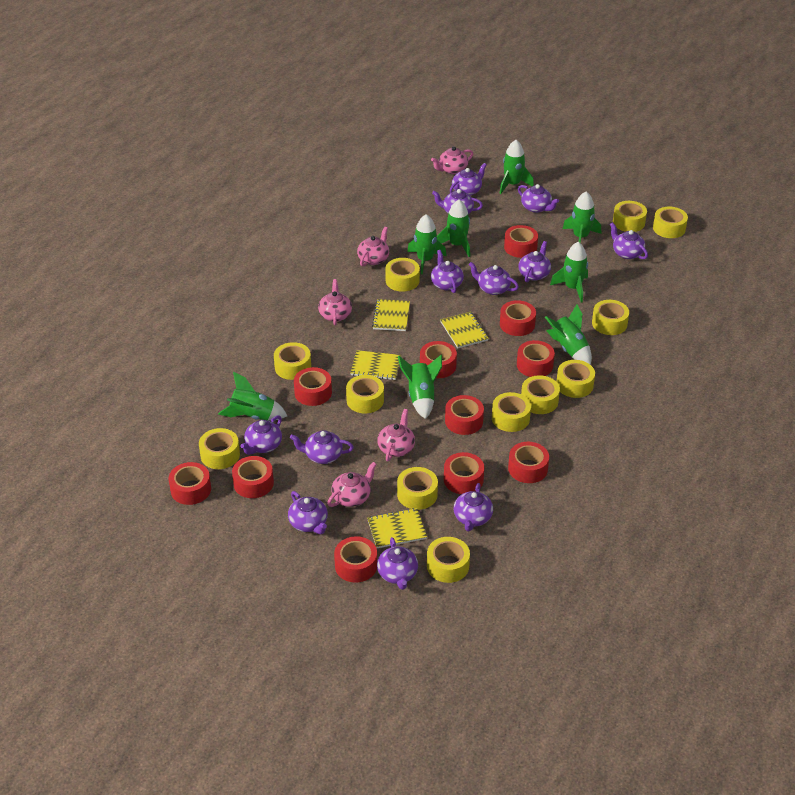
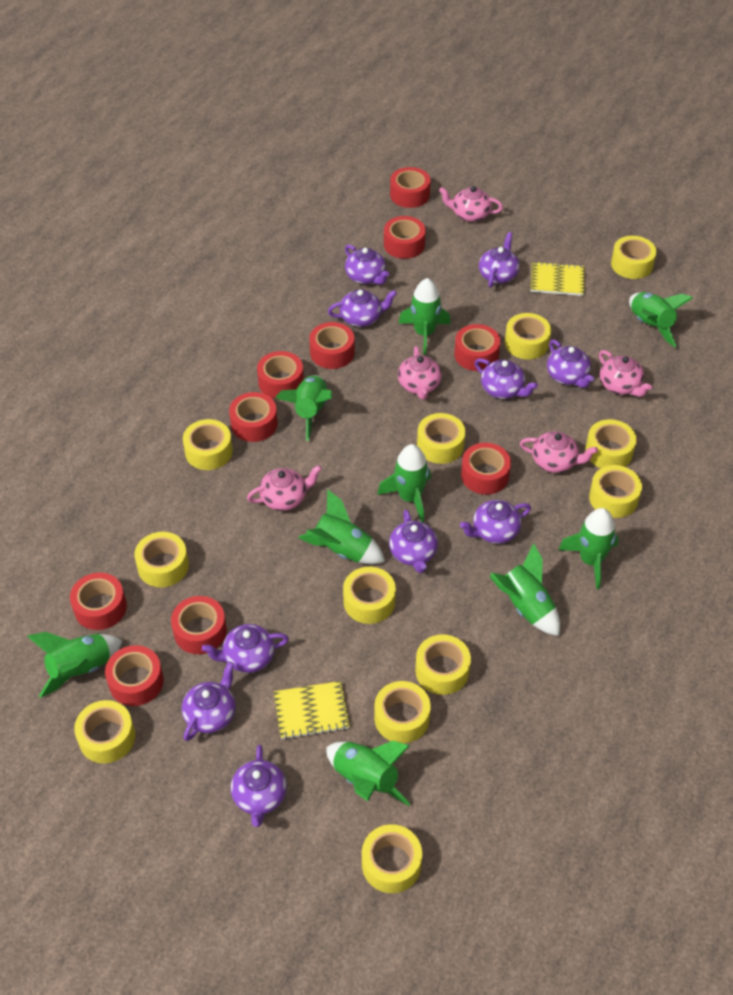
green rocket: 8 -> 9
purple teapot: 12 -> 10
red tape: 11 -> 10
yellow notebook: 4 -> 2

